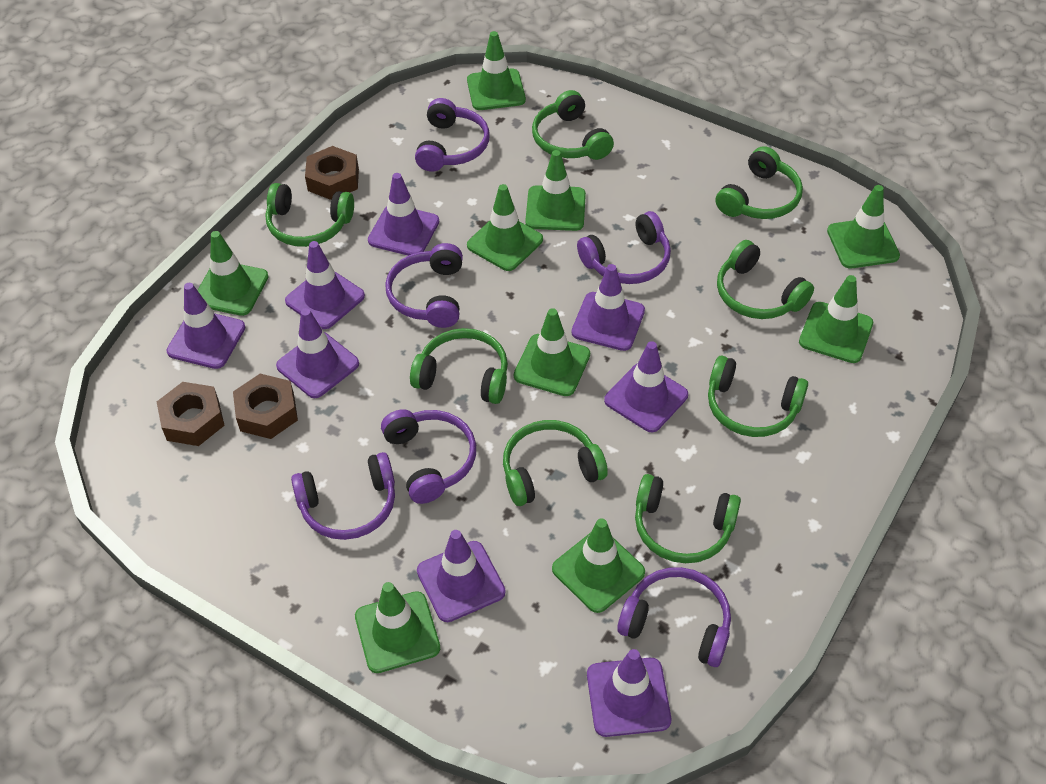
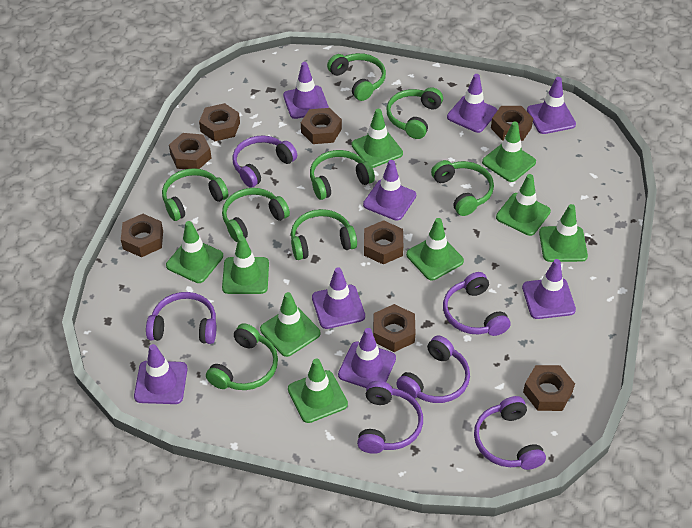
brown nut: 3 -> 8

